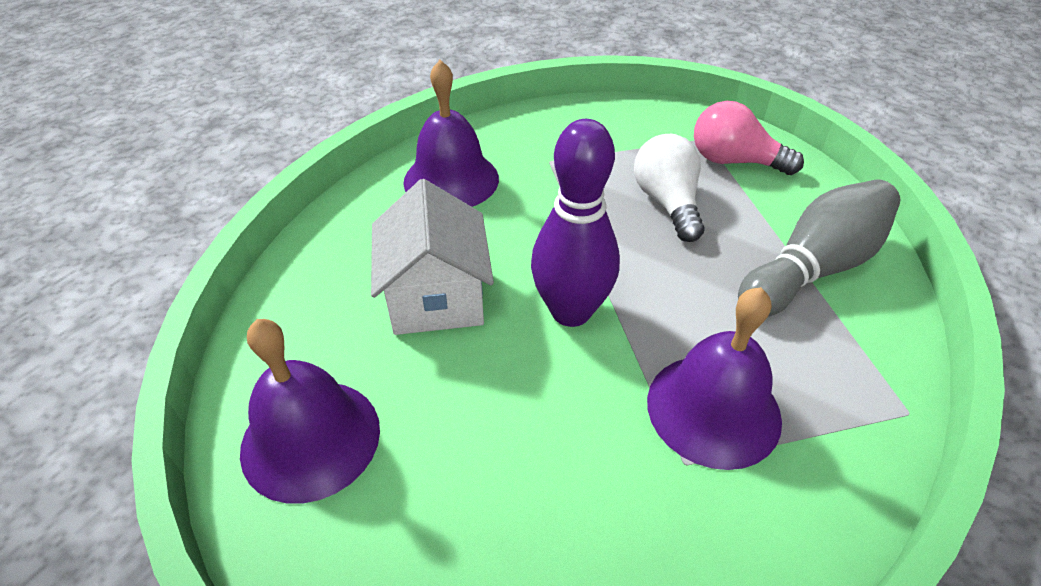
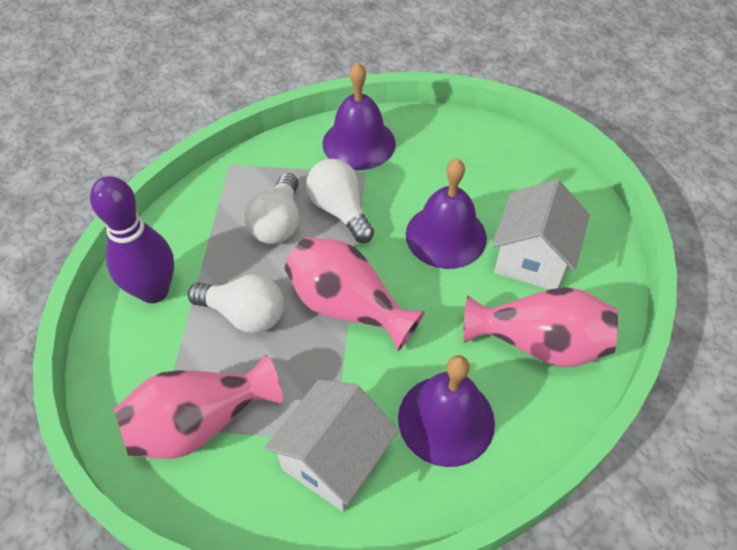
grey bowling pin: 1 -> 0
pink light bulb: 1 -> 0
pink vase: 0 -> 3
white house: 1 -> 2
white light bulb: 1 -> 3

